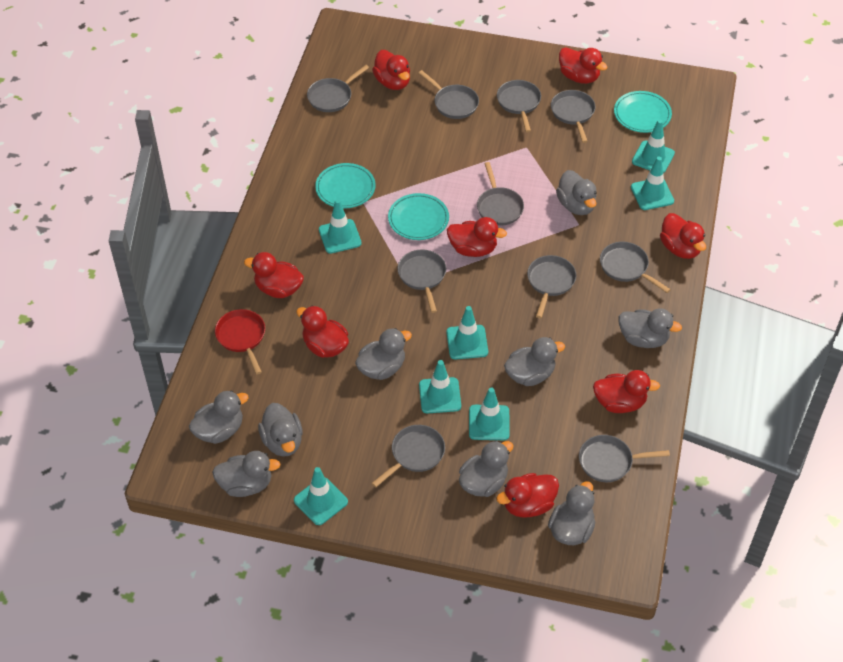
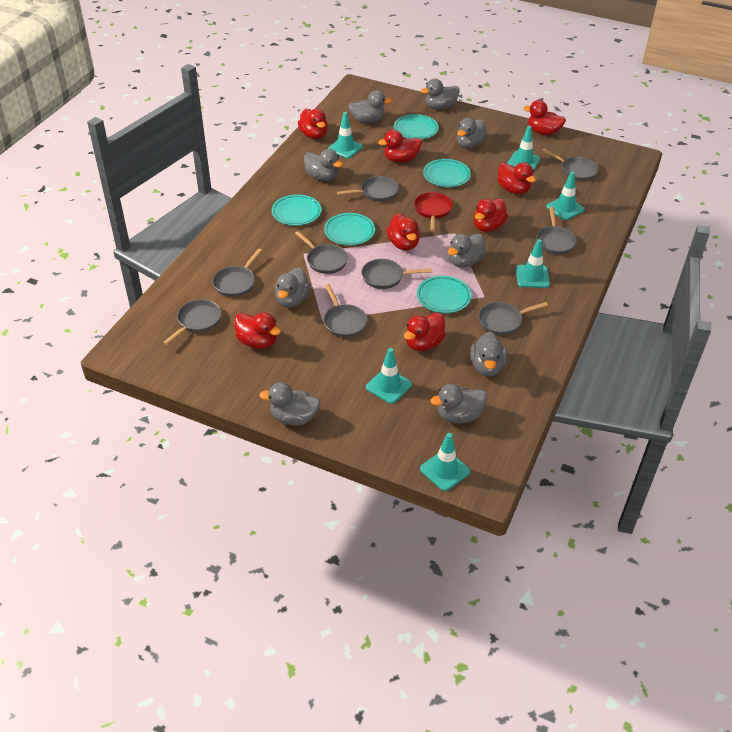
grey pan: 10 -> 9
turquoise plate: 3 -> 5
turquoise traffic cone: 7 -> 6

